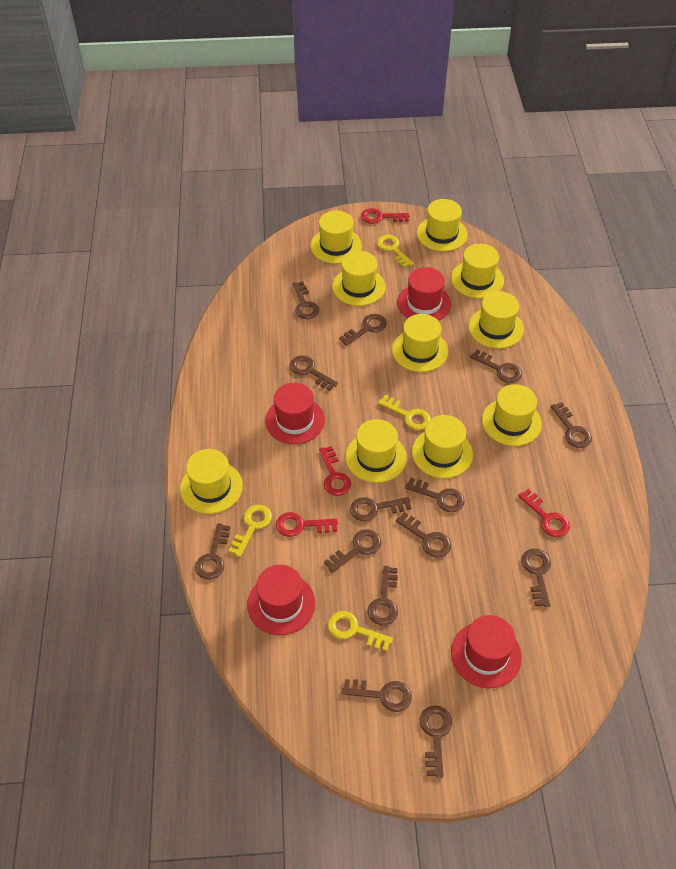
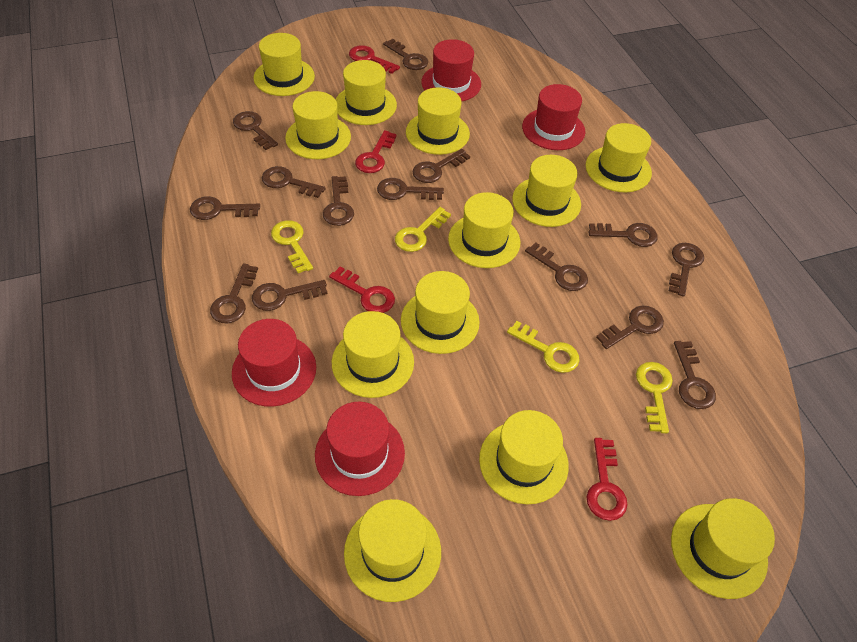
yellow hat: 10 -> 12

